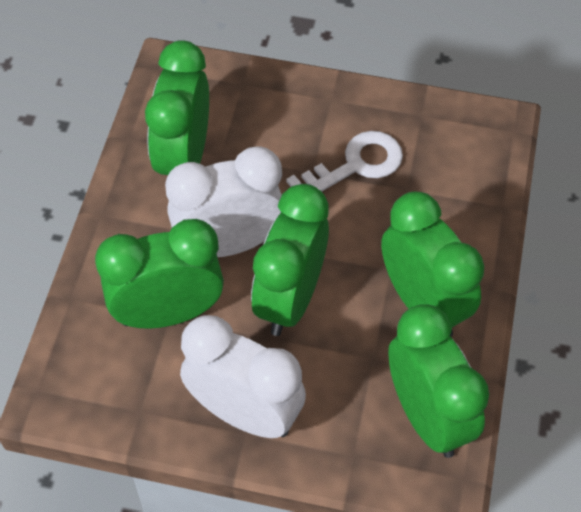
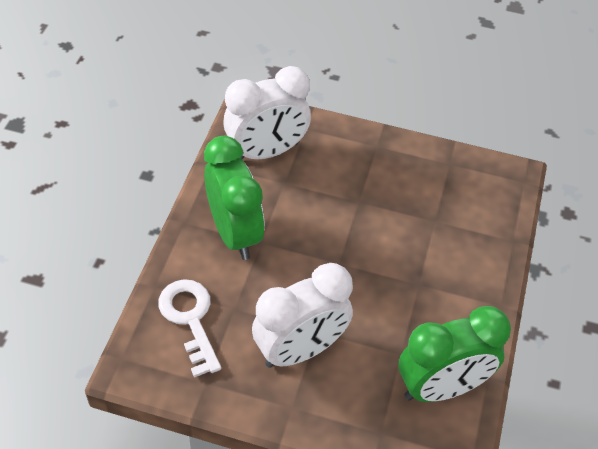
green clock: 5 -> 2

